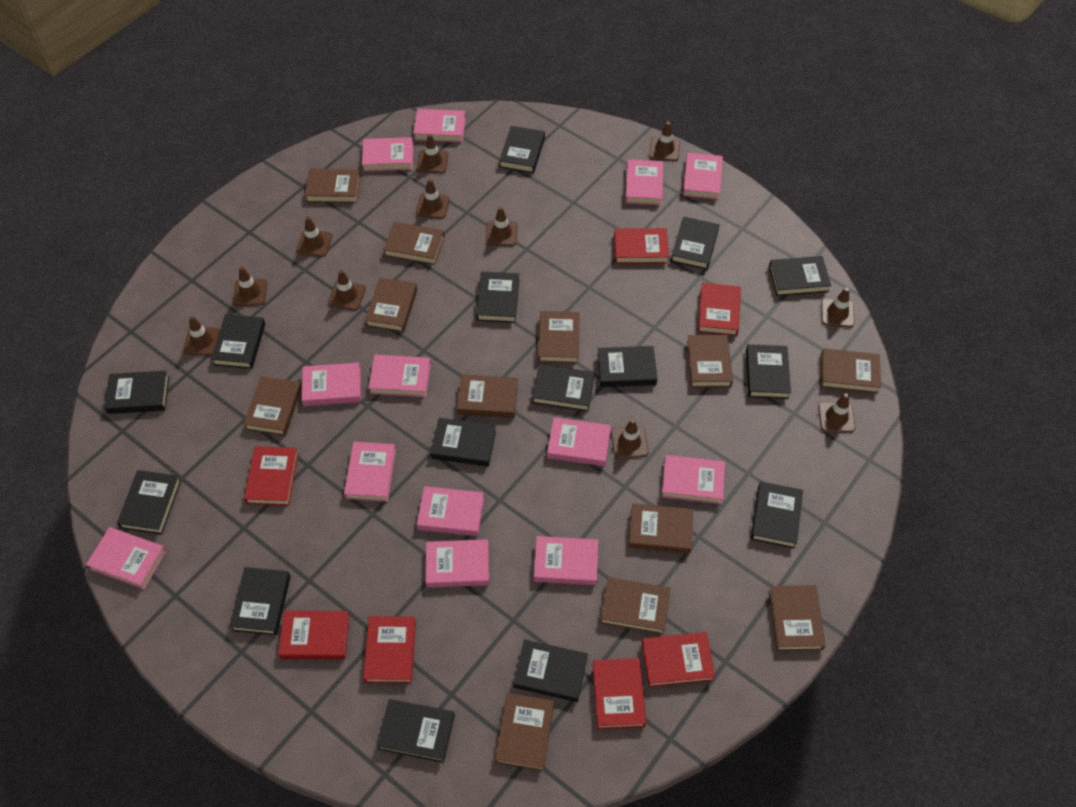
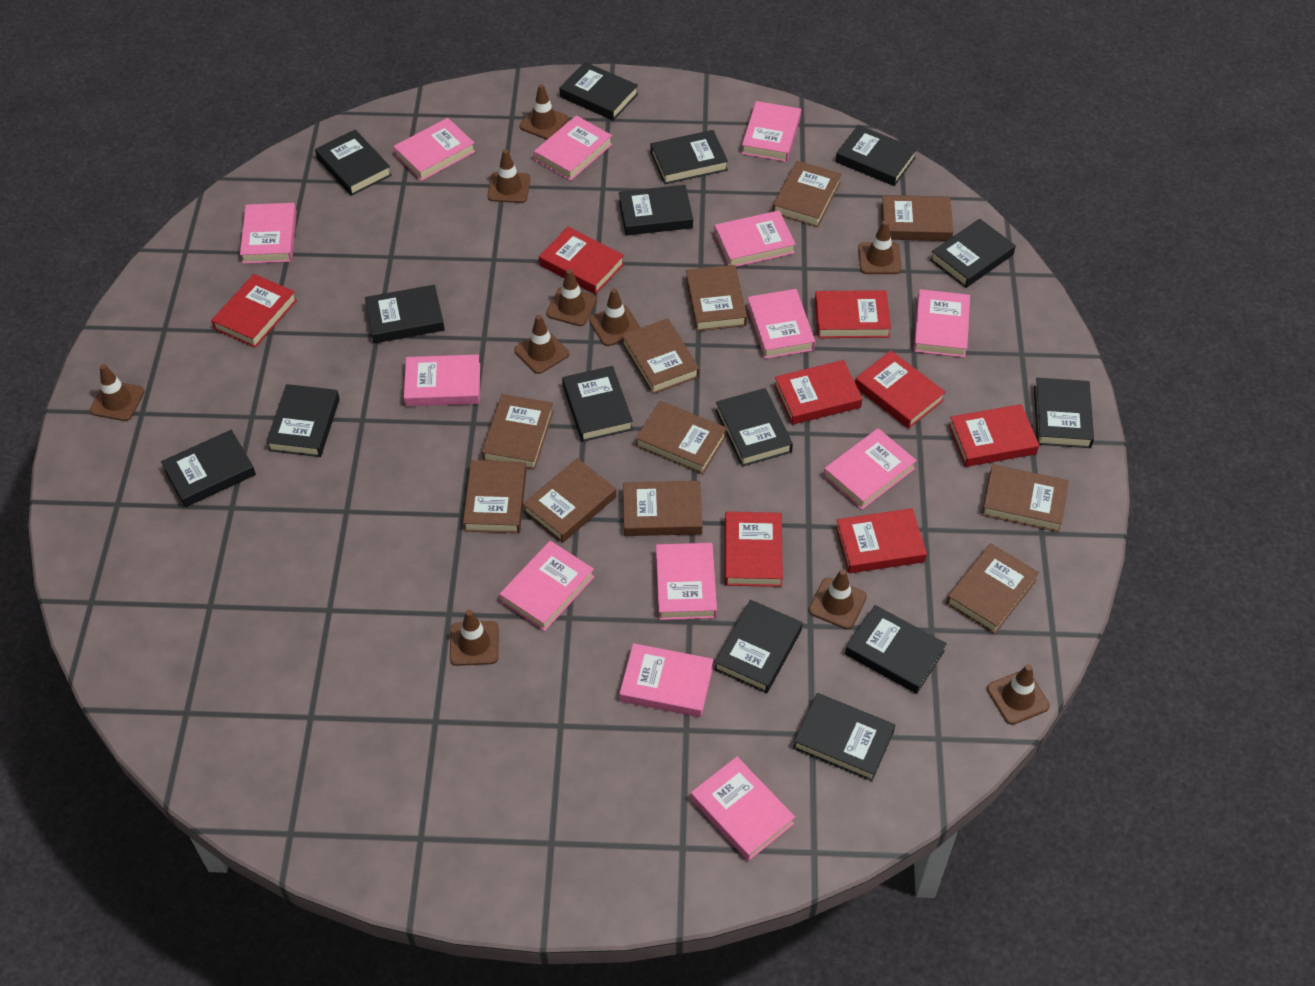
brown book: 12 -> 11
brown traffic cone: 11 -> 10
red book: 7 -> 8

